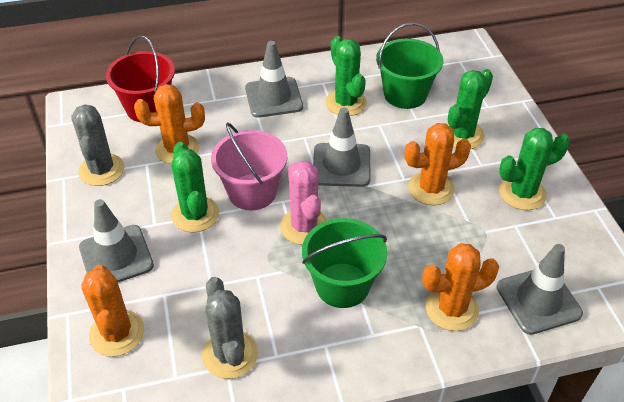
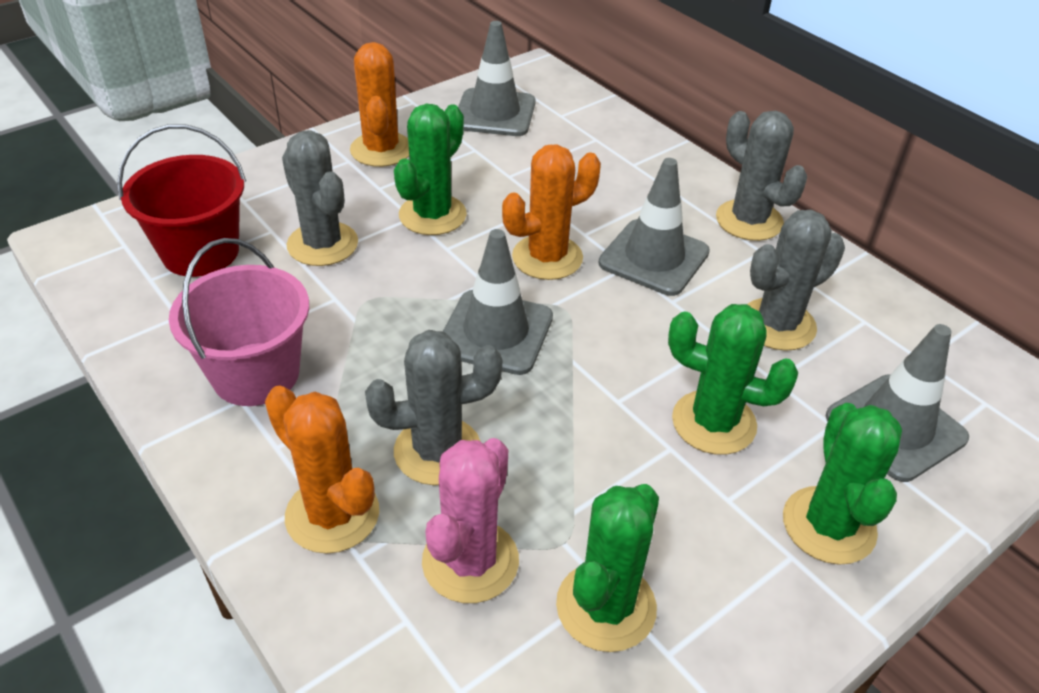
green bucket: 2 -> 0
grey cactus: 2 -> 4
orange cactus: 4 -> 3

